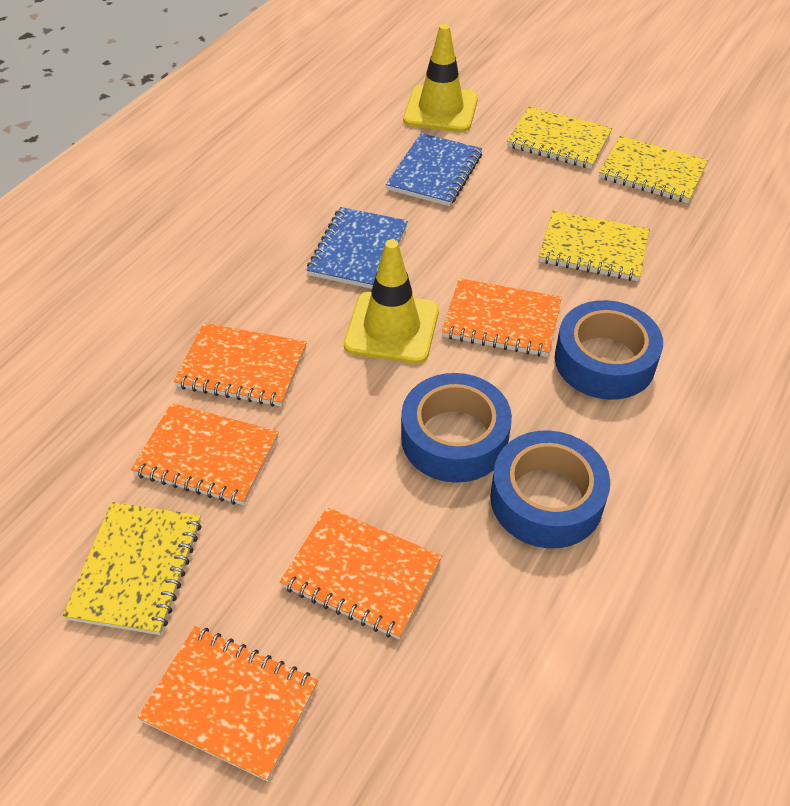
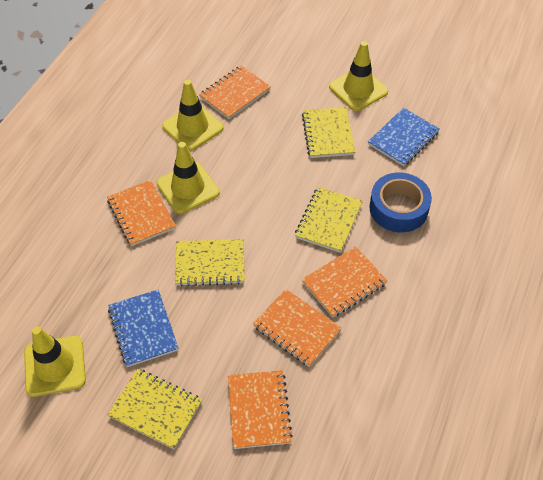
blue tape: 3 -> 1
yellow traffic cone: 2 -> 4

